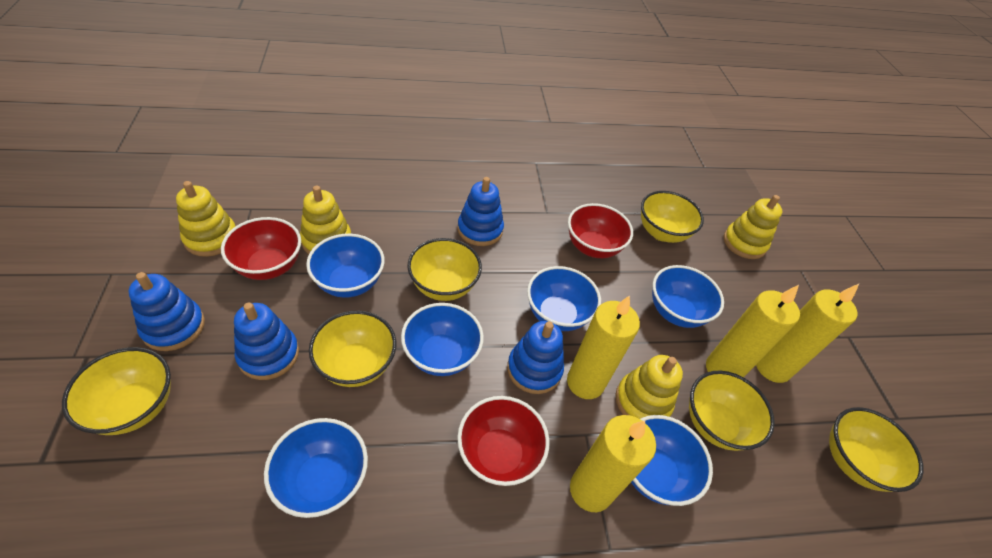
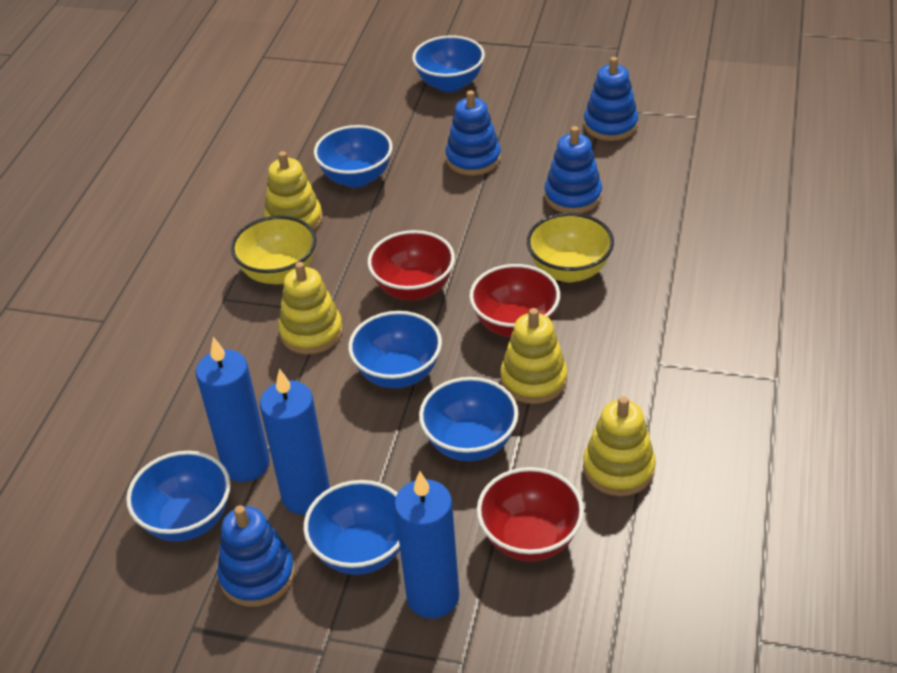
blue candle: 0 -> 3
yellow bowl: 6 -> 2
yellow candle: 4 -> 0

